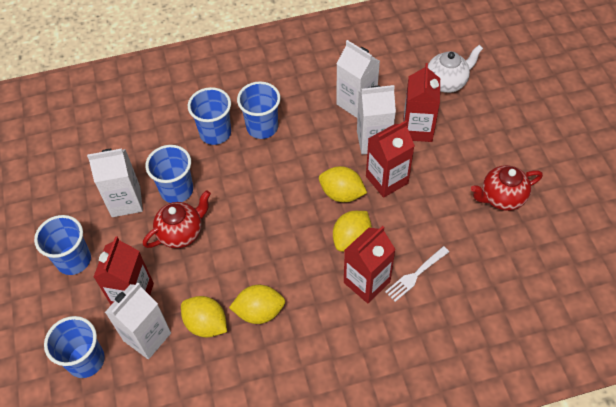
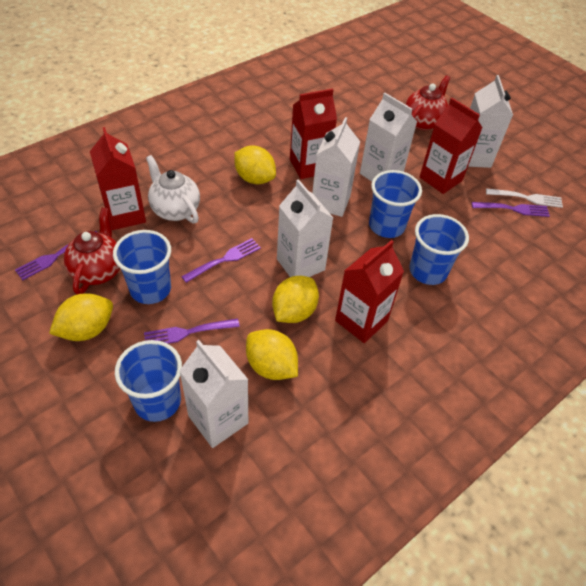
blue cup: 5 -> 4
purple fork: 0 -> 4
white carton: 4 -> 5

